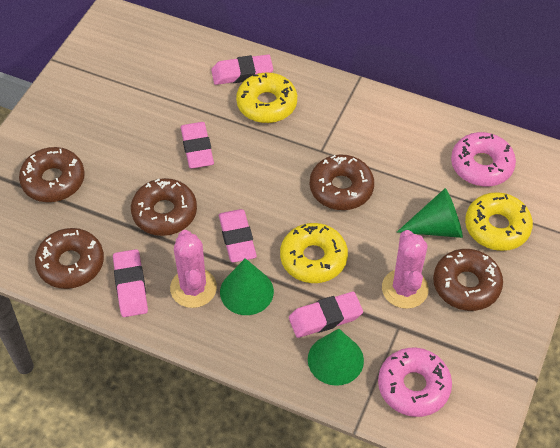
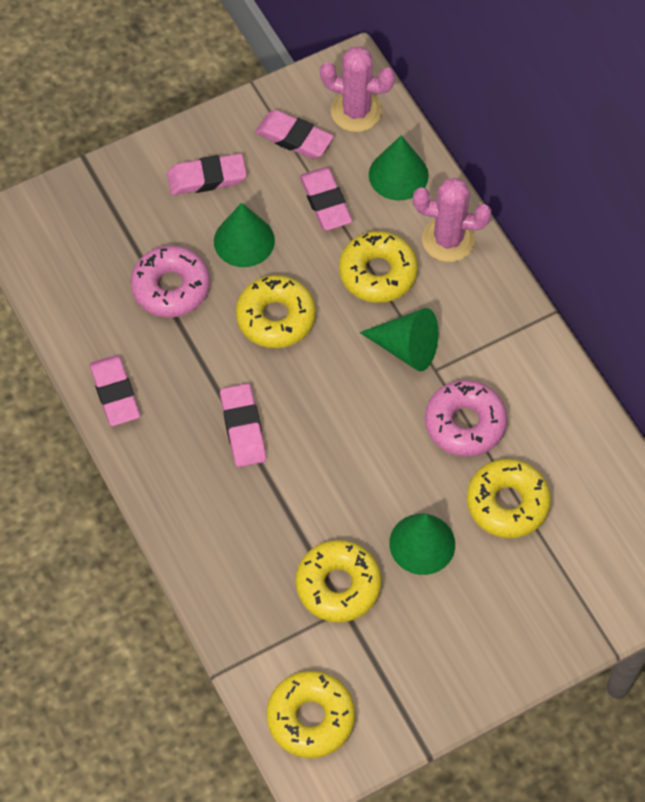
brown donut: 5 -> 0
green cone: 3 -> 4
yellow donut: 3 -> 5

